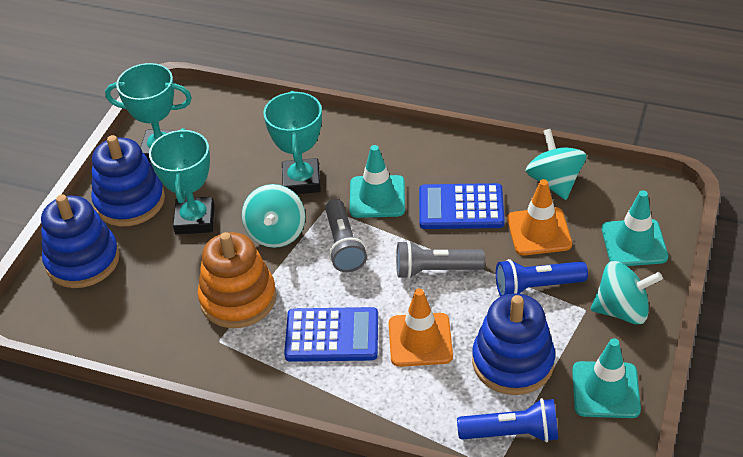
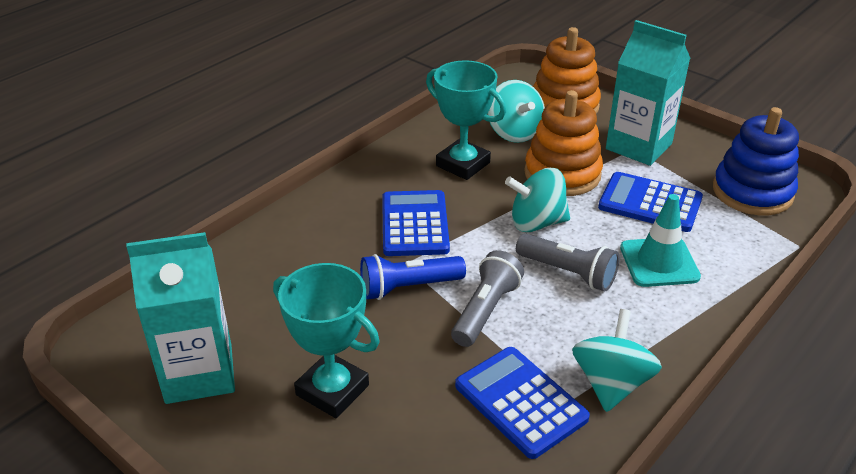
blue calculator: 2 -> 3
blue flashlight: 2 -> 1
blue stacking toy: 3 -> 1
orange stacking toy: 1 -> 2
orange traffic cone: 2 -> 0
turquoise carton: 0 -> 2
turquoise traffic cone: 3 -> 1
turquoise trophy: 3 -> 2

